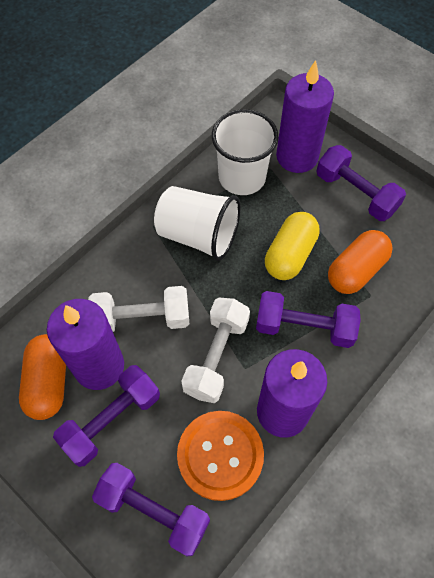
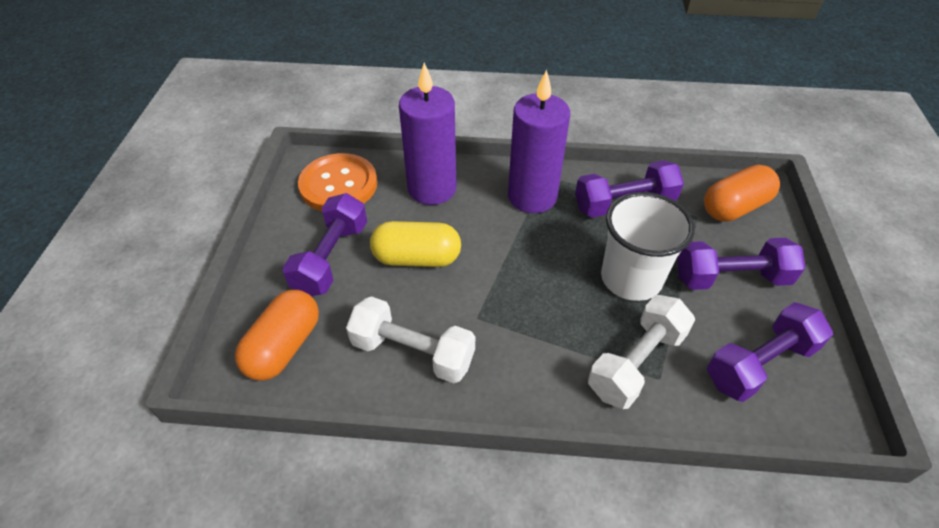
purple candle: 3 -> 2
white cup: 2 -> 1

